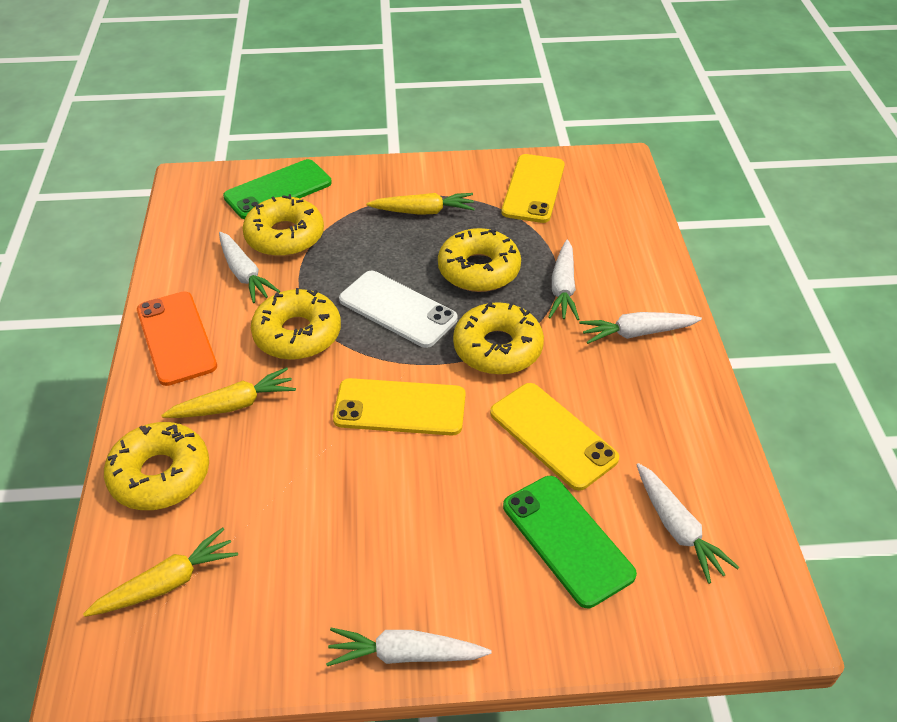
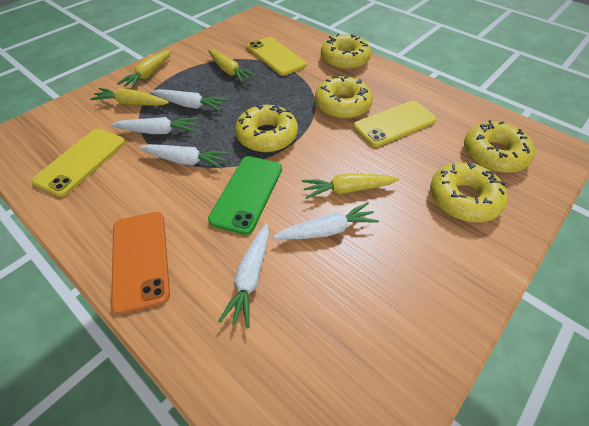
green phone: 2 -> 1
white phone: 1 -> 0
yellow carrot: 3 -> 4

